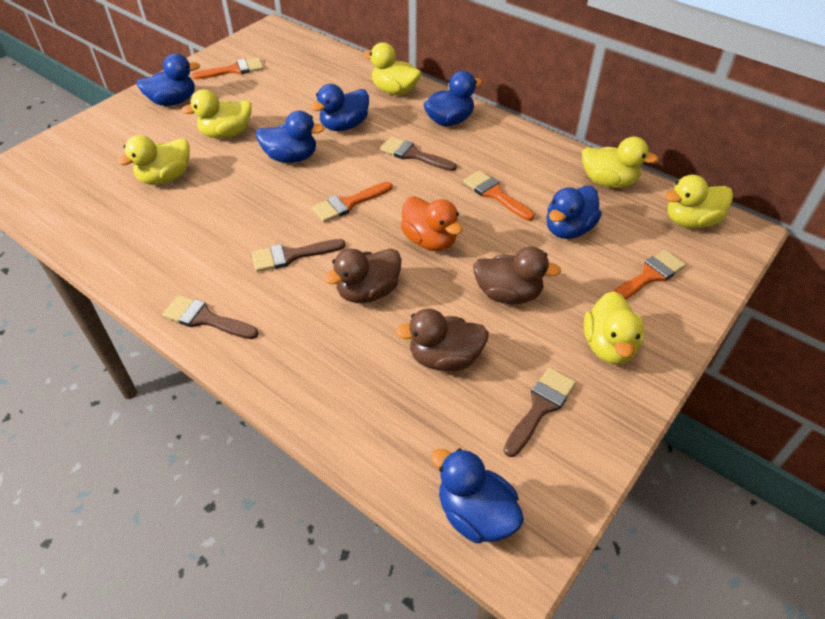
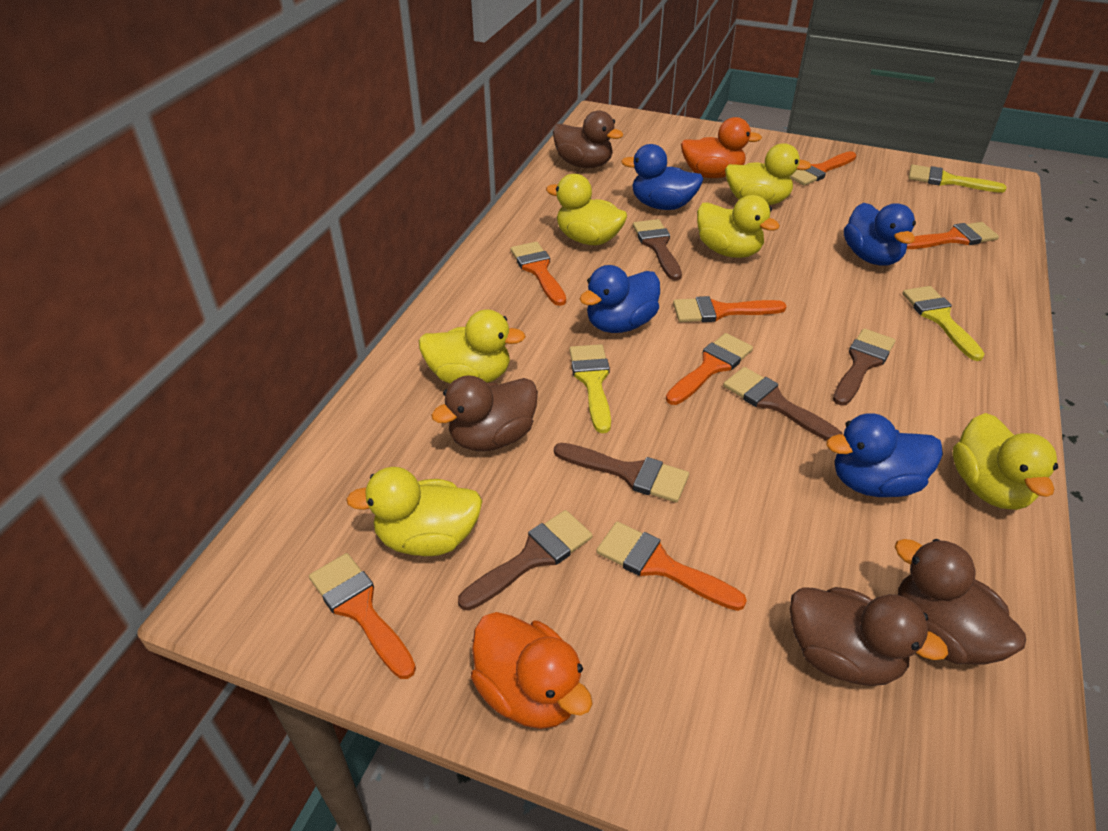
blue duck: 6 -> 4
brown brush: 4 -> 5
brown duck: 3 -> 4
orange brush: 4 -> 7
orange duck: 1 -> 2
yellow brush: 0 -> 3

